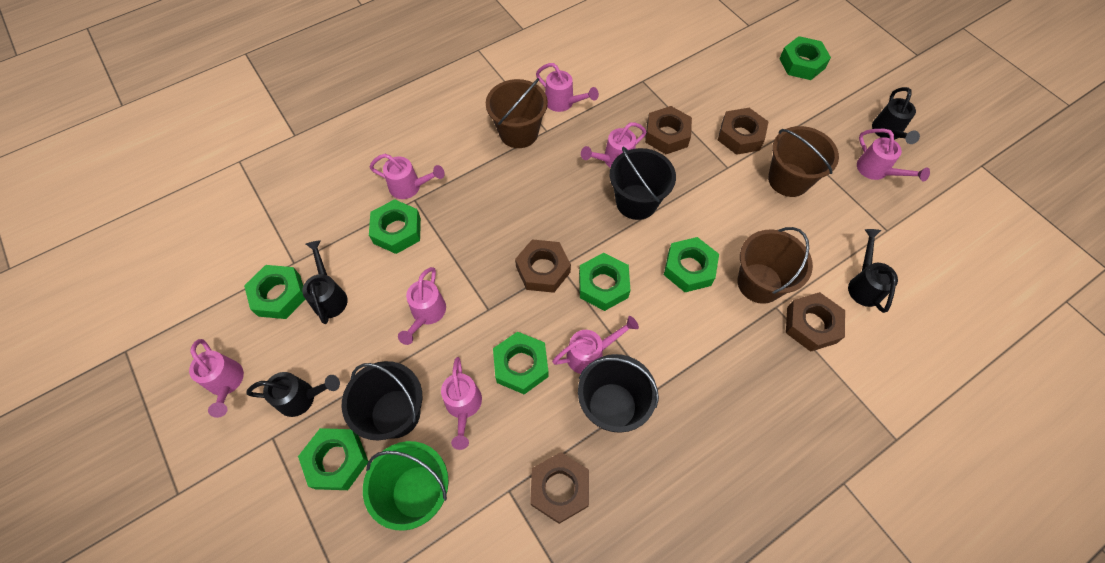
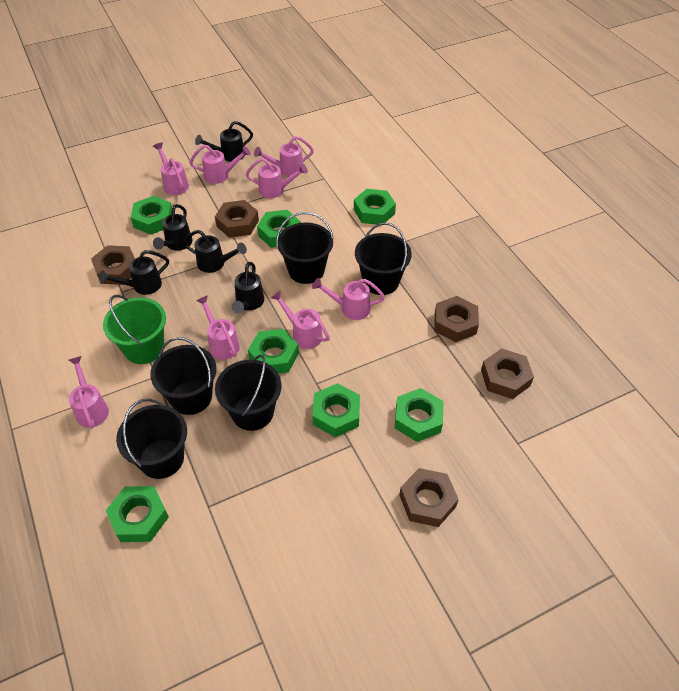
black bucket: 3 -> 5
black watering can: 4 -> 5
brown bucket: 3 -> 0

